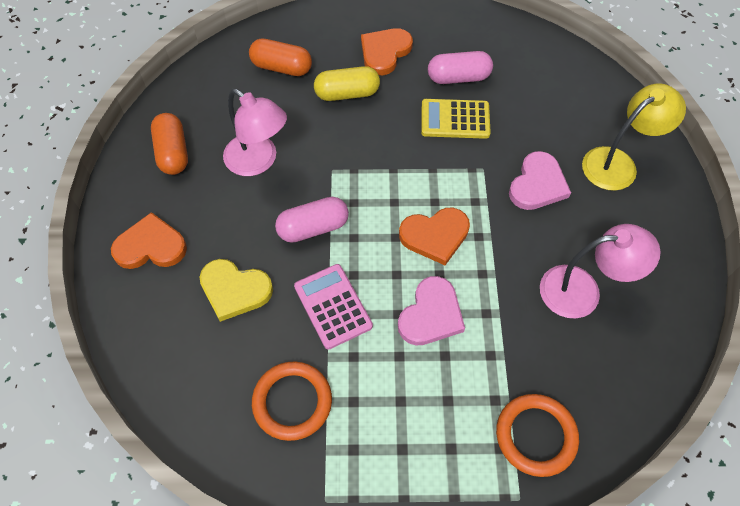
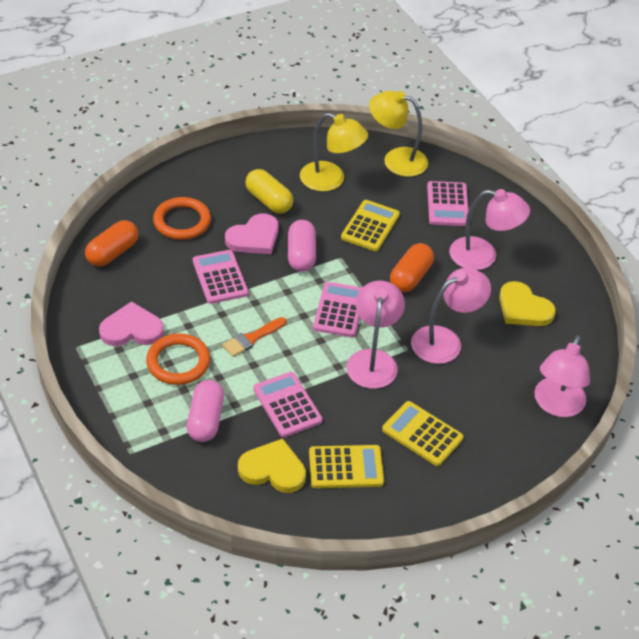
orange brush: 0 -> 1
orange heart: 3 -> 0
pink calculator: 1 -> 4
pink lamp: 2 -> 4
yellow calculator: 1 -> 3
yellow heart: 1 -> 2
yellow lamp: 1 -> 2

